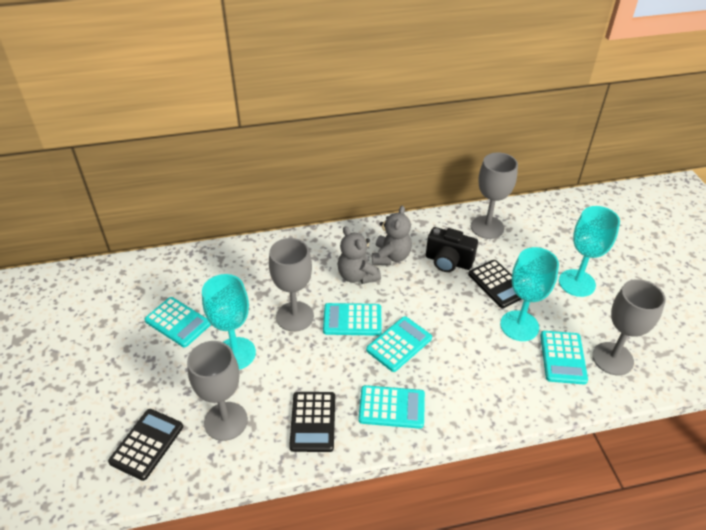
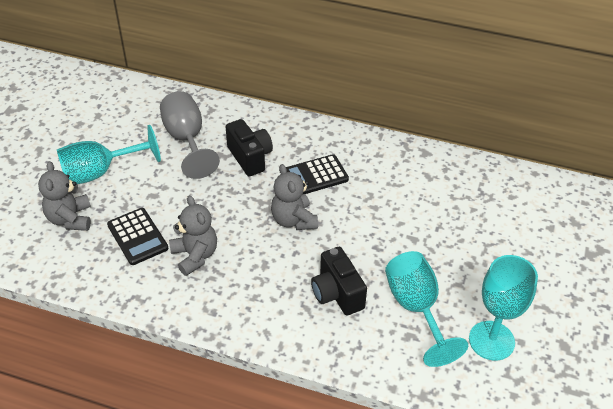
black calculator: 3 -> 2
black camera: 1 -> 2
grey goblet: 4 -> 1
grey teddy bear: 2 -> 3
turquoise calculator: 5 -> 0

